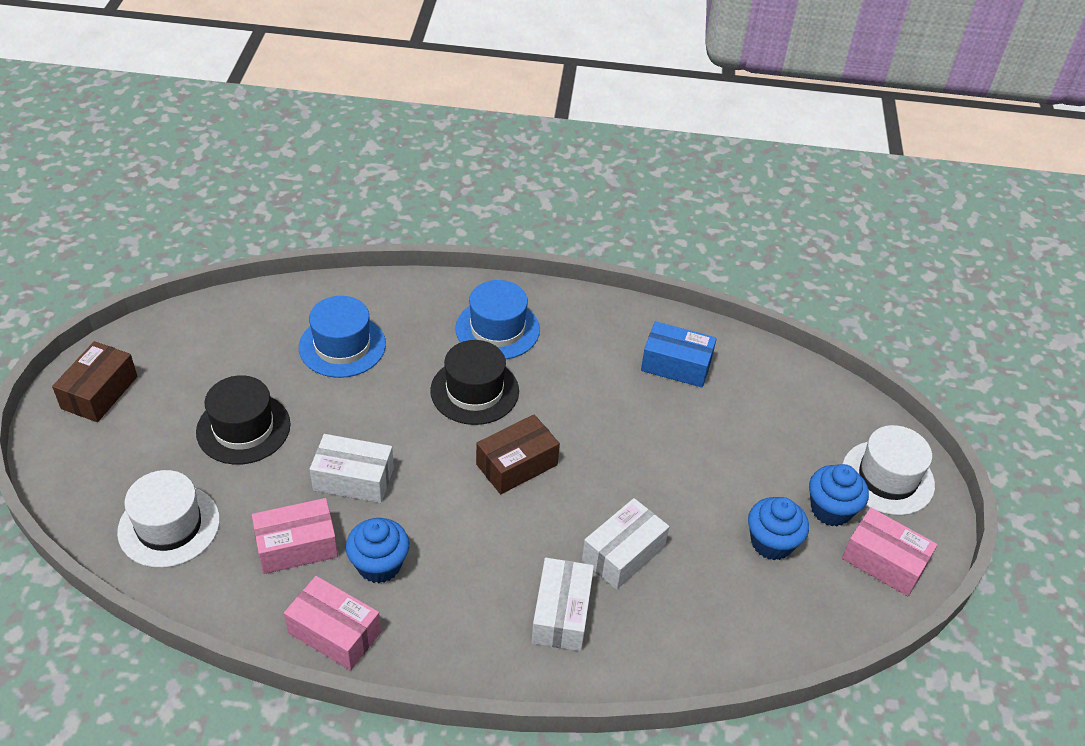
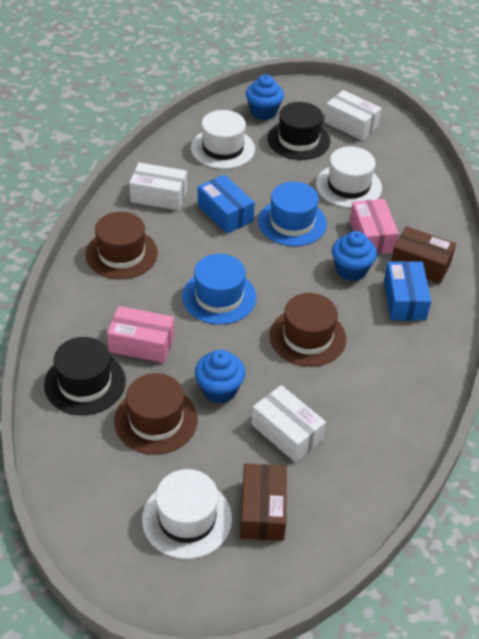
blue box: 1 -> 2
brown hat: 0 -> 3
pink box: 3 -> 2
white hat: 2 -> 3

